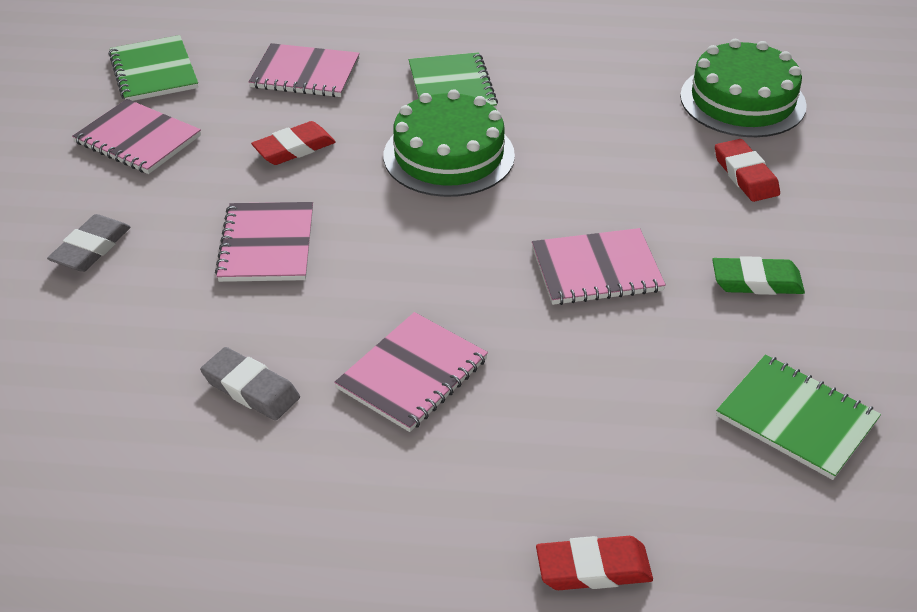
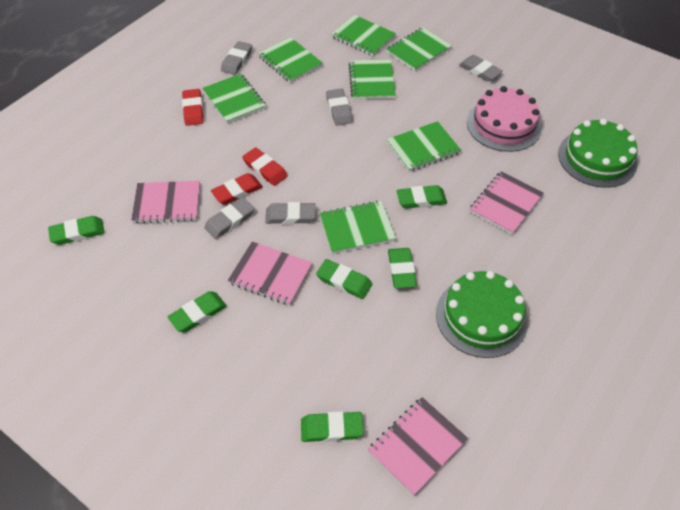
green eraser: 1 -> 6
green notebook: 3 -> 7
grey eraser: 2 -> 5
pink cake: 0 -> 1
pink notebook: 5 -> 4

